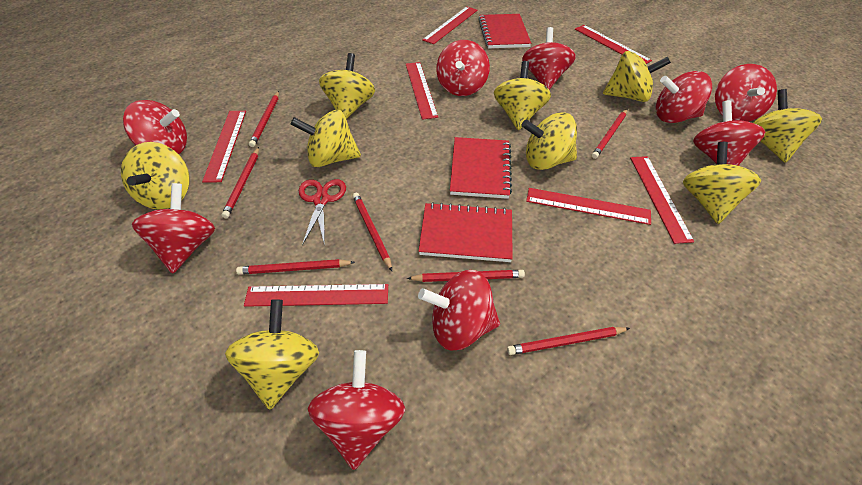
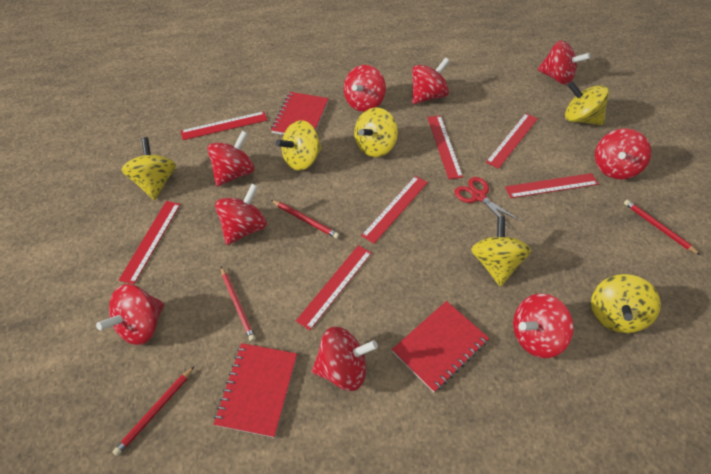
red pencil: 7 -> 4
yellow spinning top: 9 -> 6

